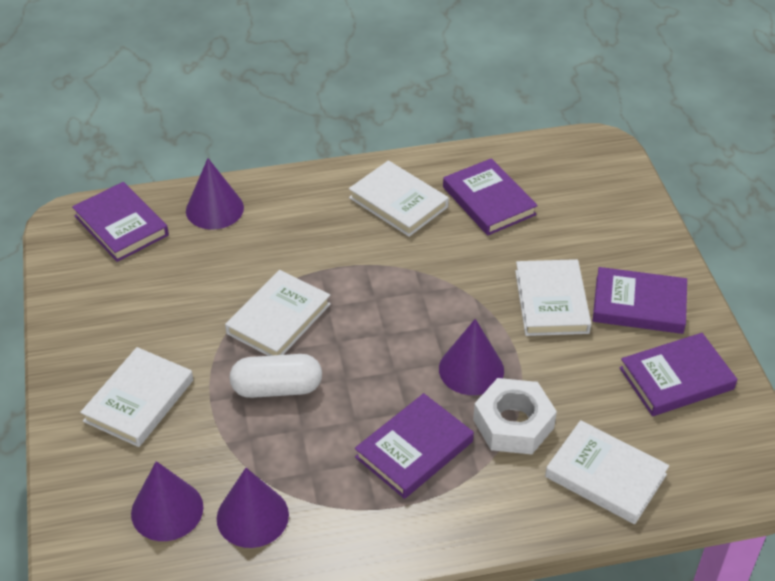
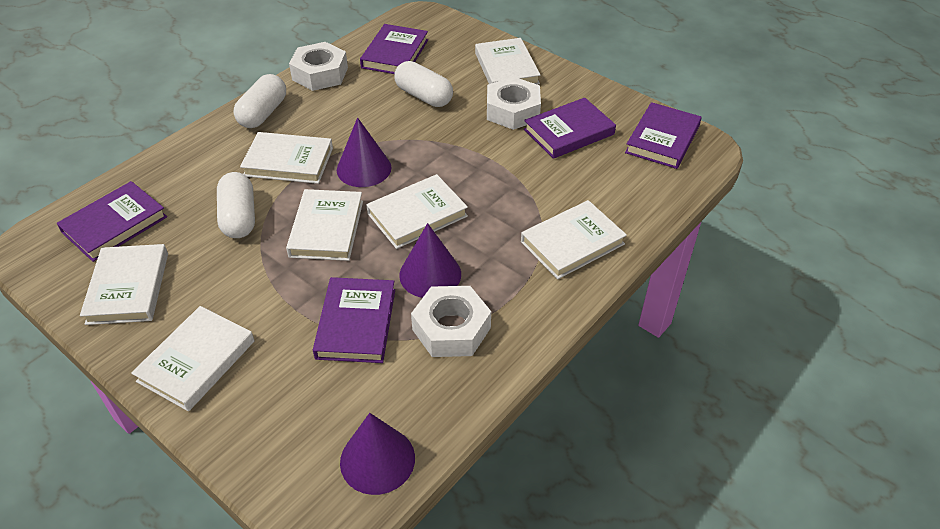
purple cone: 4 -> 3
white book: 5 -> 7
white capsule: 1 -> 3
white nut: 1 -> 3

